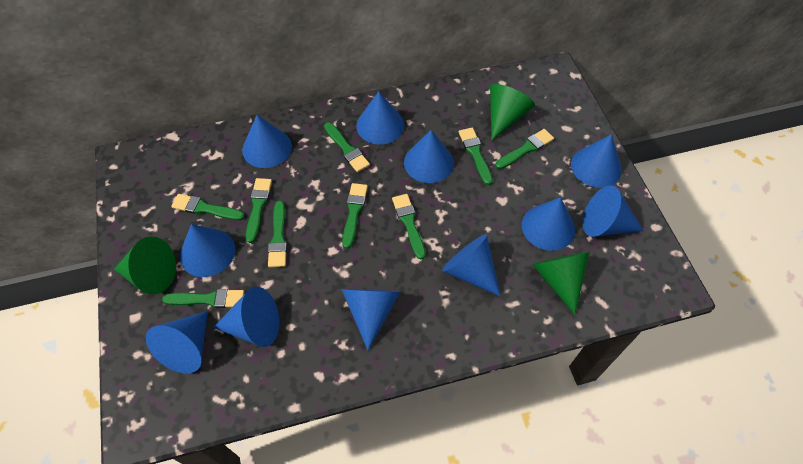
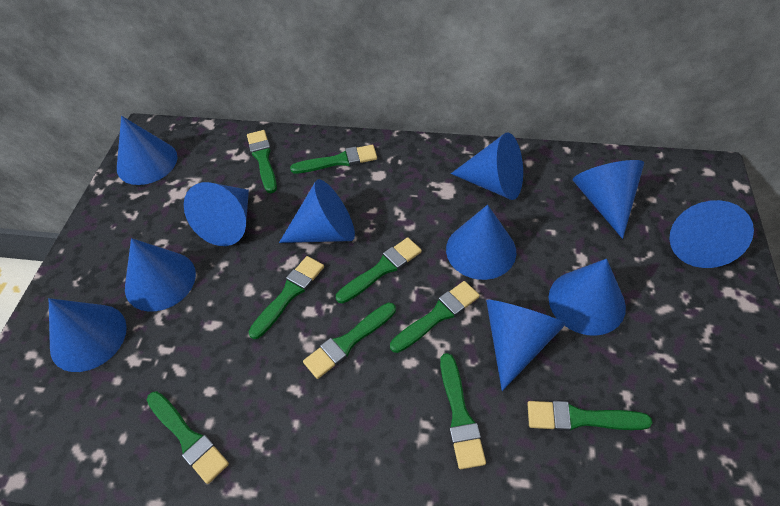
green cone: 3 -> 0

